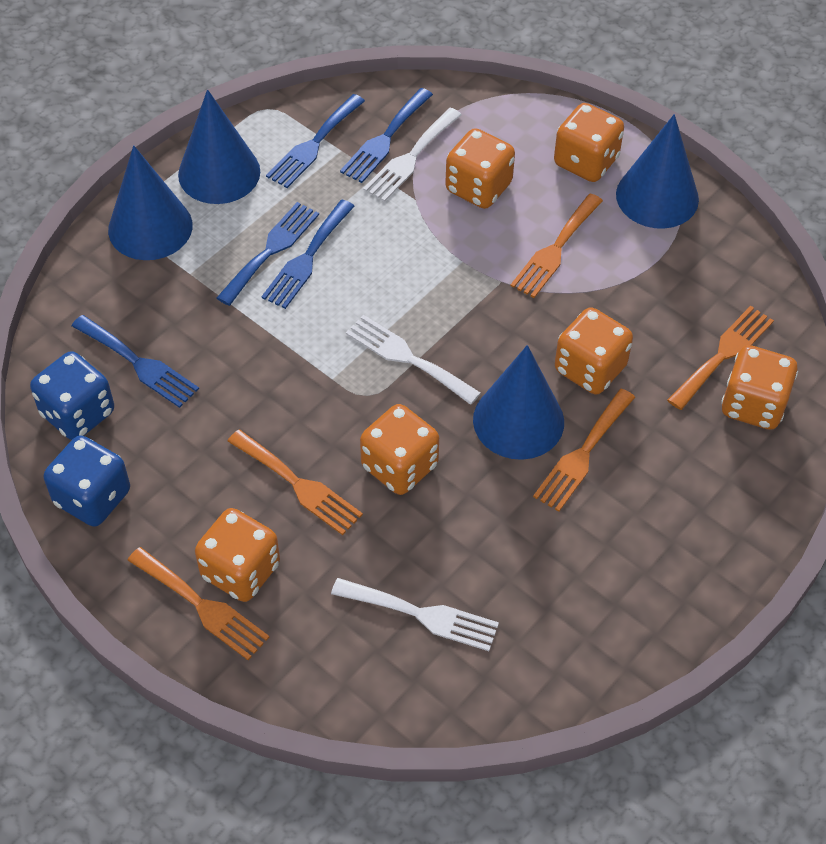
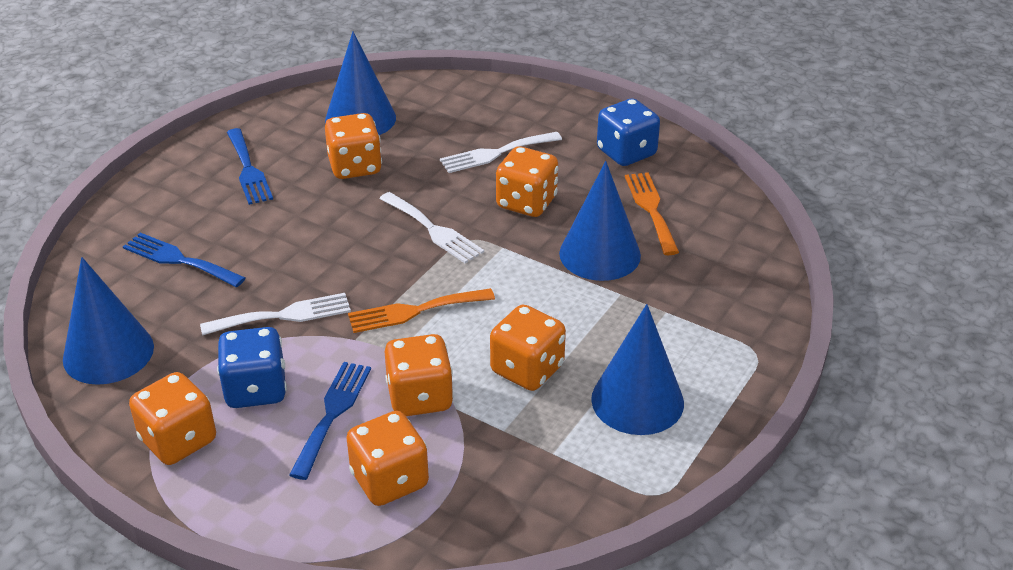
blue fork: 5 -> 3
orange fork: 5 -> 2

